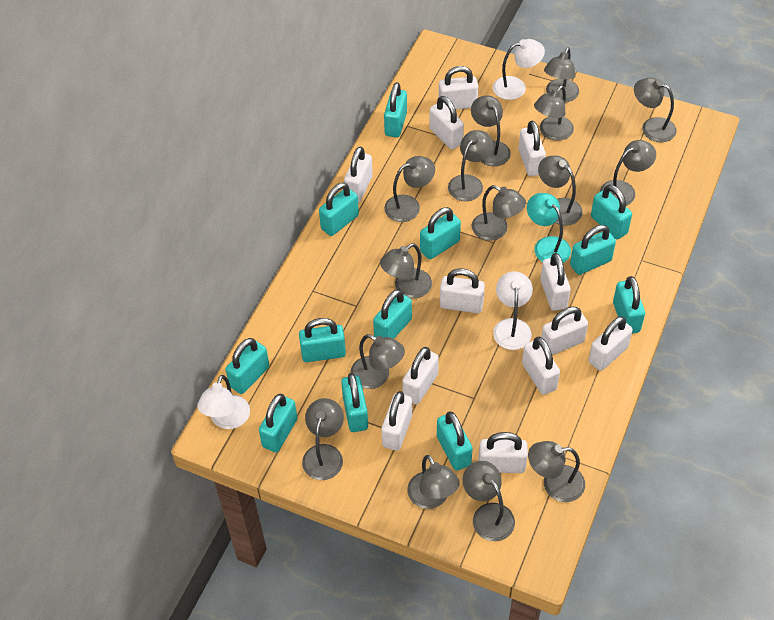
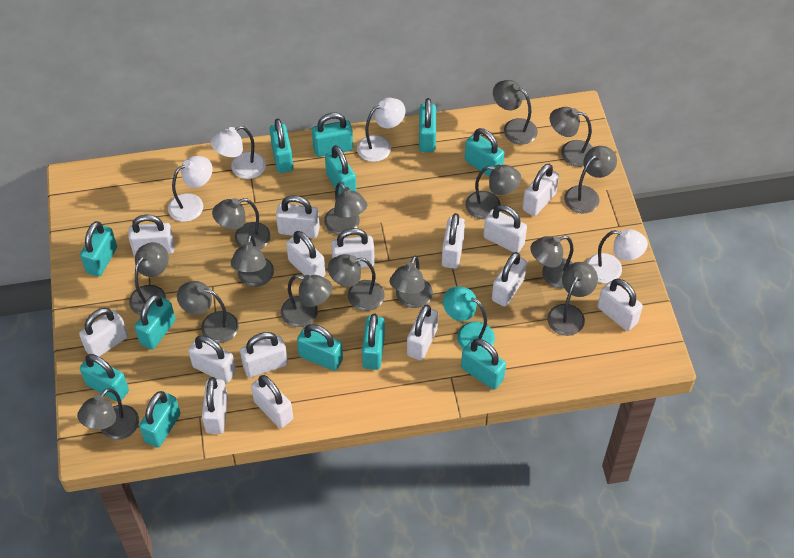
white lamp: 3 -> 4
white padlock: 12 -> 15

